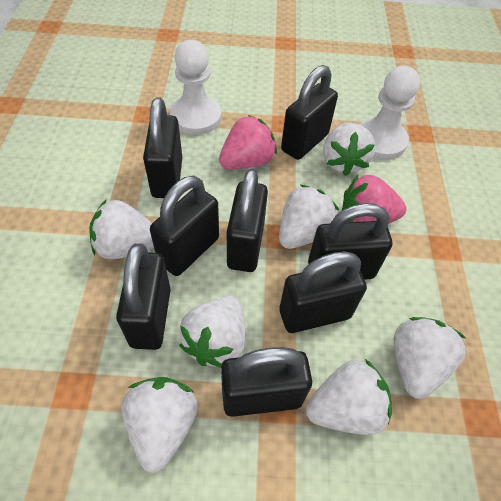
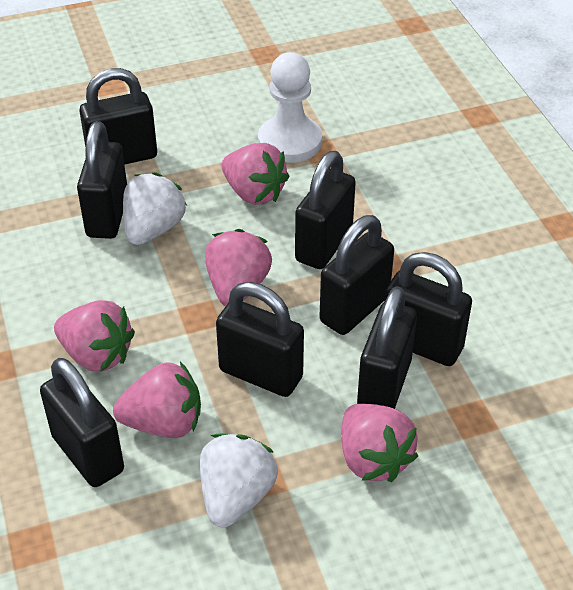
pink strawberry: 2 -> 5
white pawn: 2 -> 1
white strawberry: 7 -> 2

